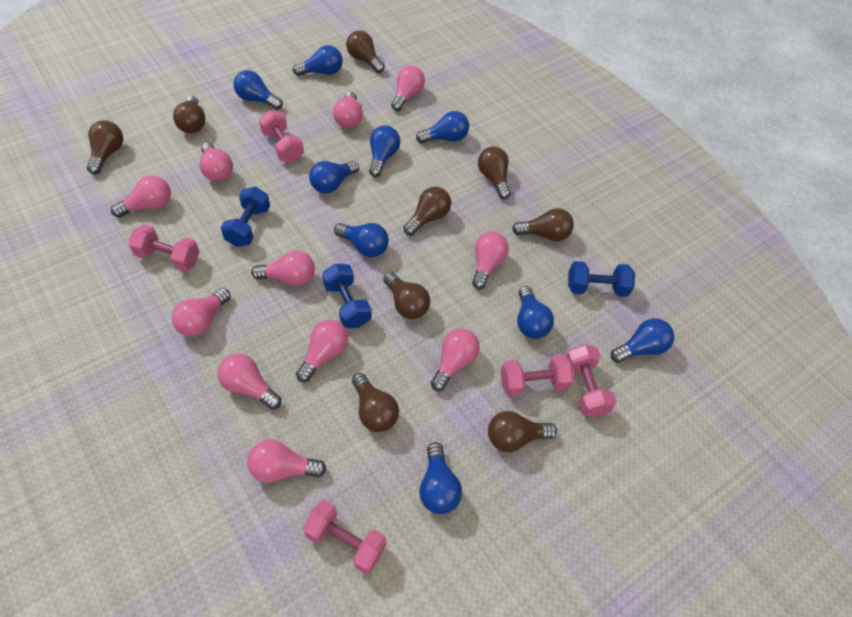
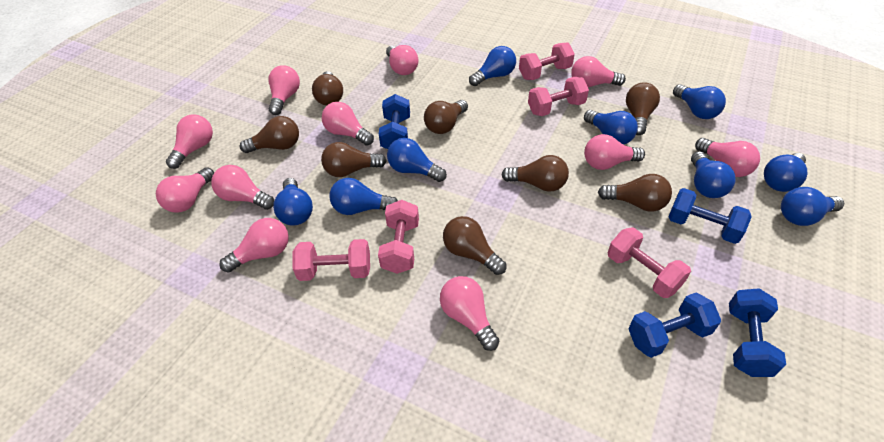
blue dumbbell: 3 -> 4
brown light bulb: 9 -> 8

